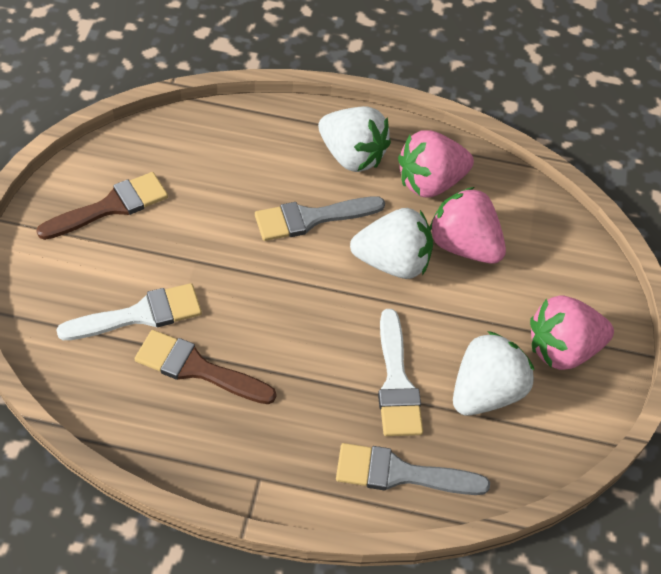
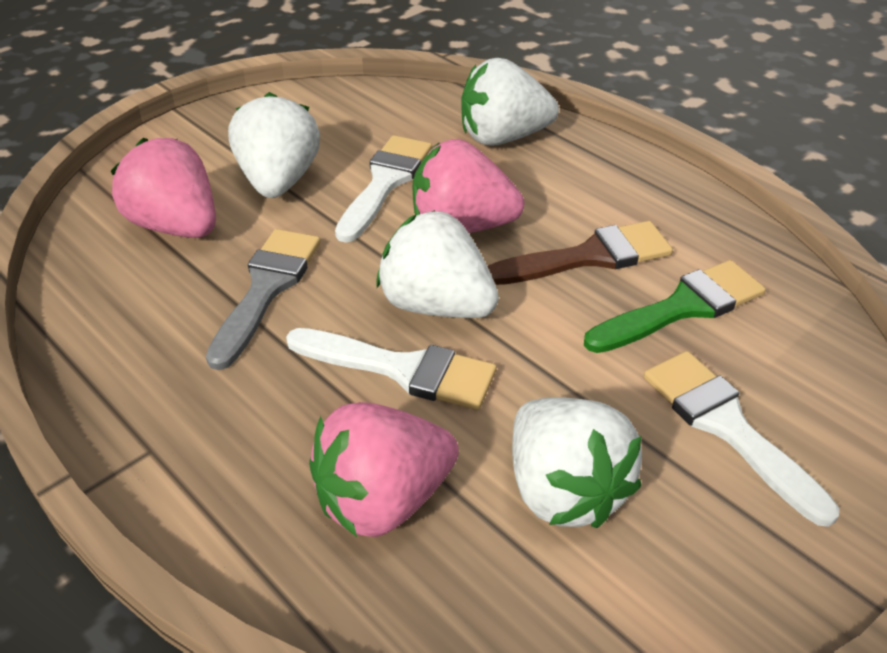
brown brush: 2 -> 1
green brush: 0 -> 1
grey brush: 2 -> 1
white brush: 2 -> 3
white strawberry: 3 -> 4

